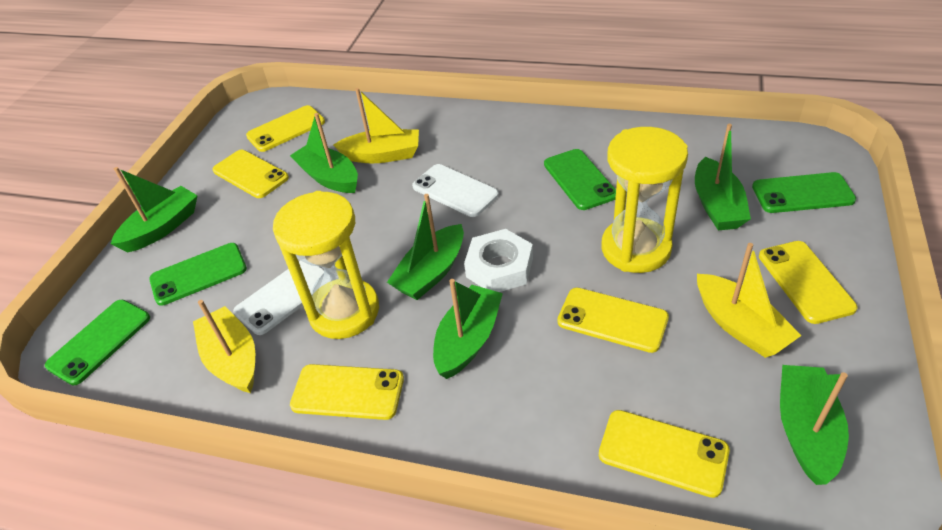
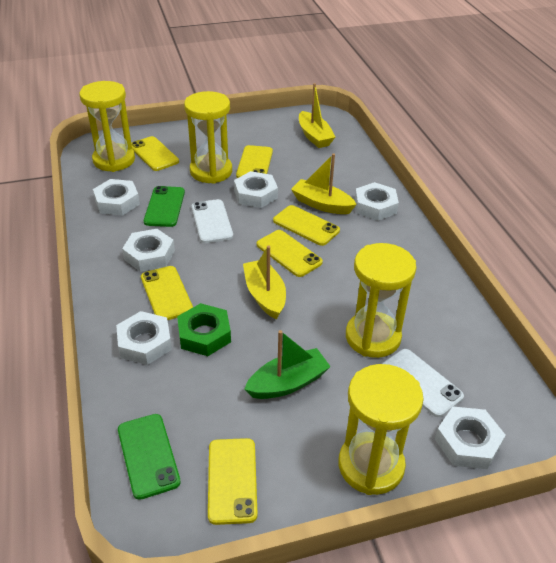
green boat: 6 -> 1
green nut: 0 -> 1
green phone: 4 -> 2
white nut: 1 -> 6
yellow hourglass: 2 -> 4

